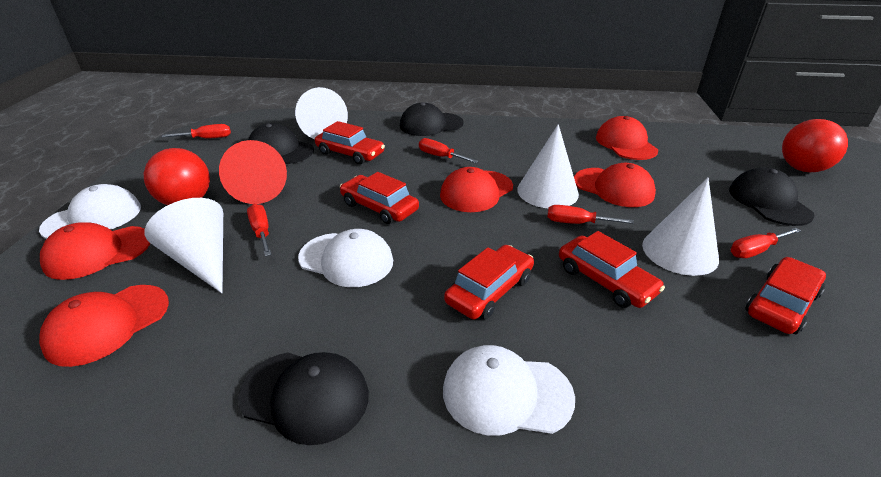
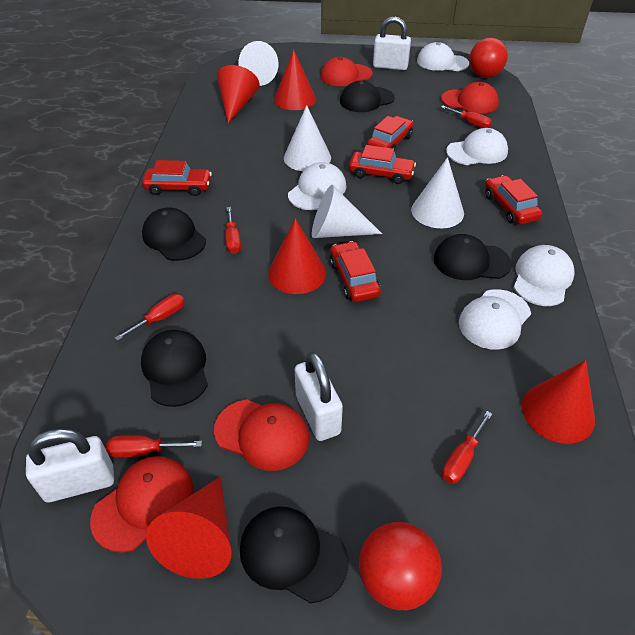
black cap: 4 -> 5
red cap: 5 -> 4
red cone: 1 -> 5
white cap: 3 -> 5
white padlock: 0 -> 3

